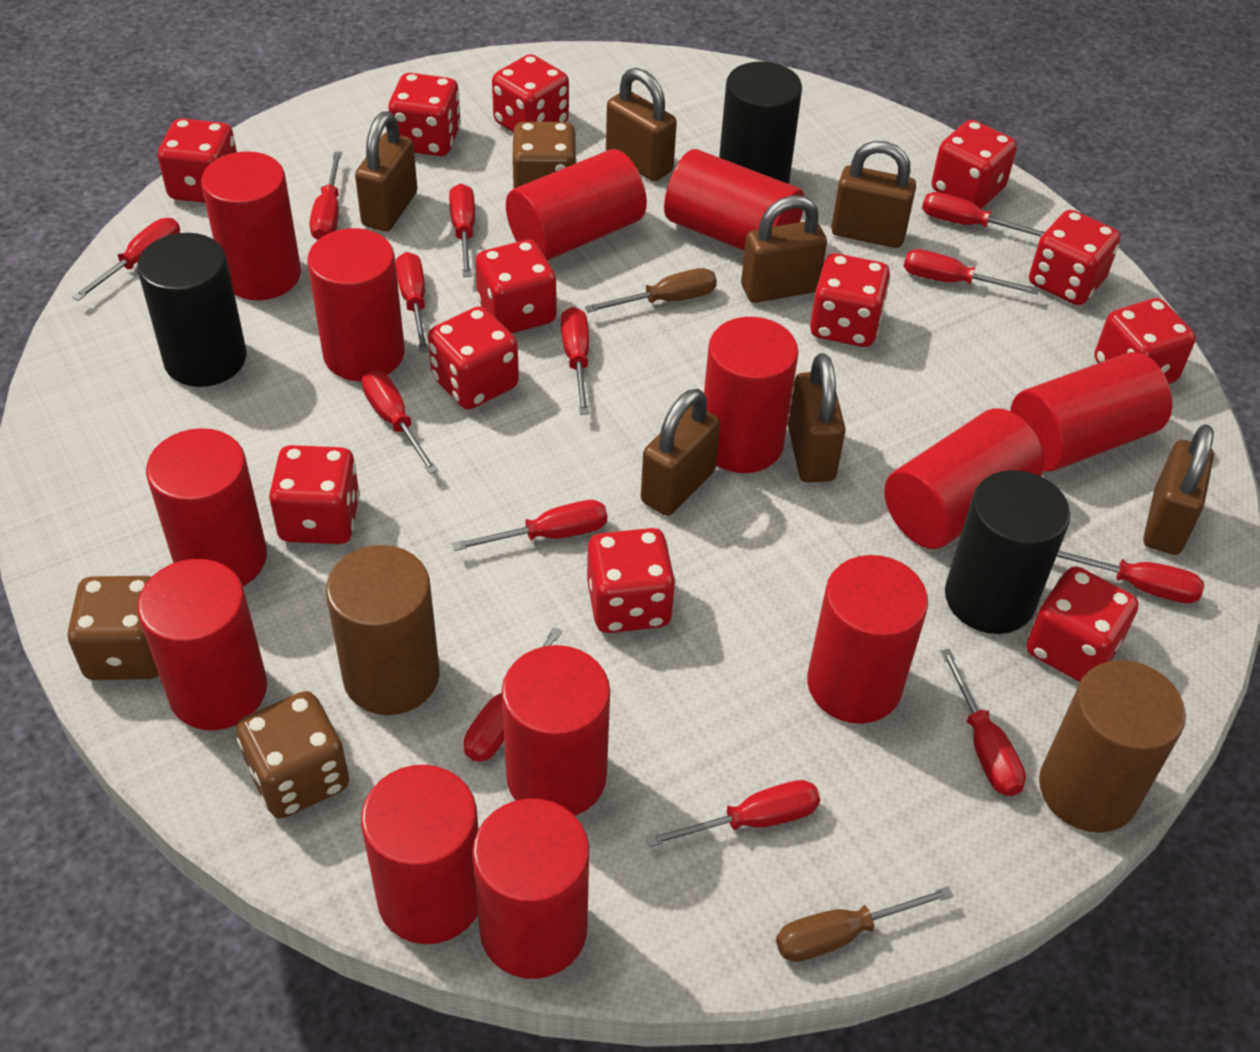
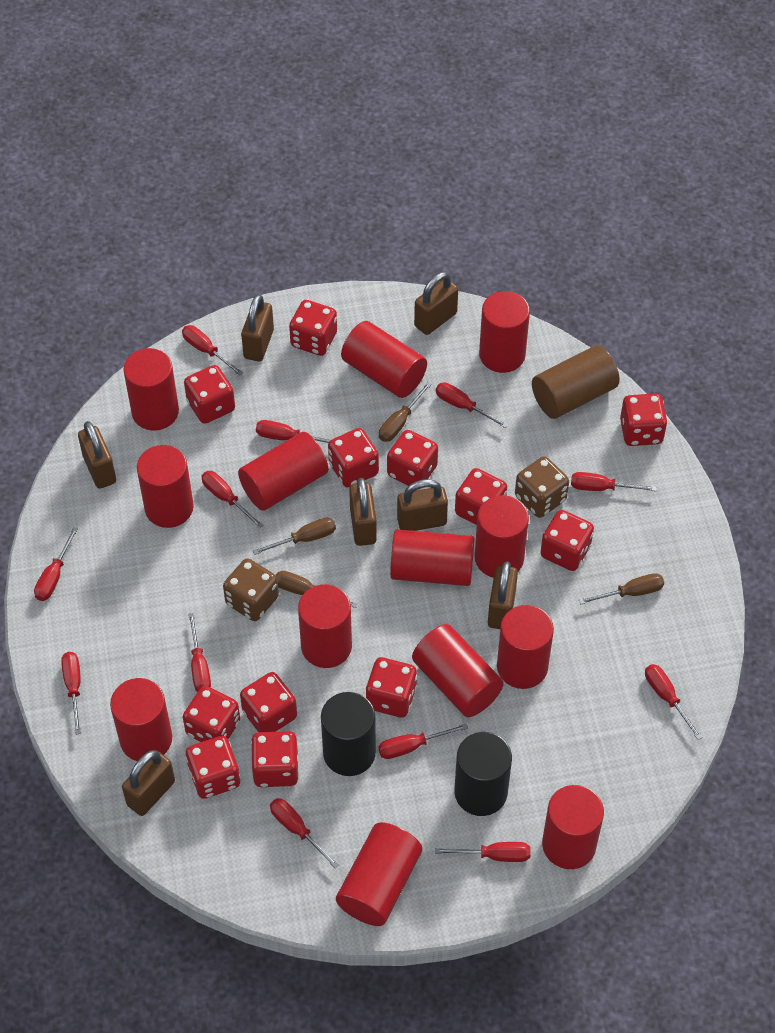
black cylinder: 3 -> 2
brown cylinder: 2 -> 1
brown dice: 3 -> 2
brown screwdriver: 2 -> 4
red screwdriver: 13 -> 12

